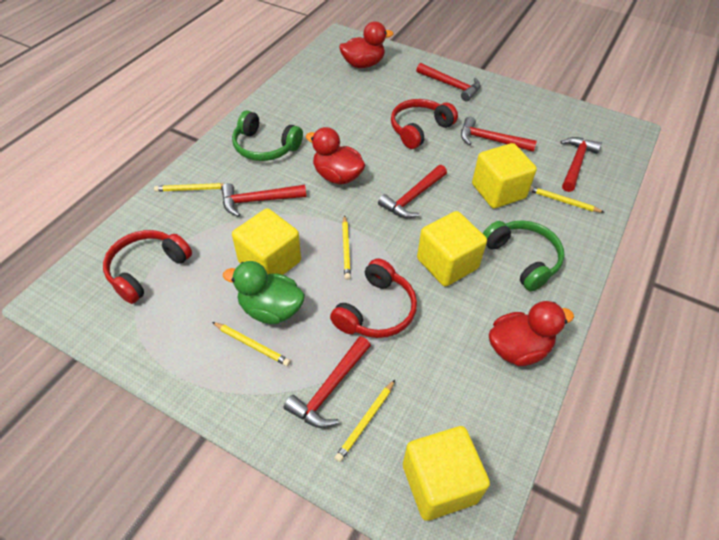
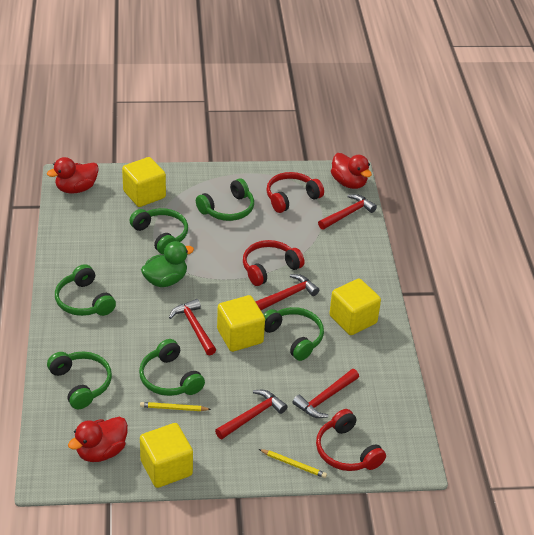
green headphones: 2 -> 6
red hammer: 6 -> 5
yellow pencil: 5 -> 2

